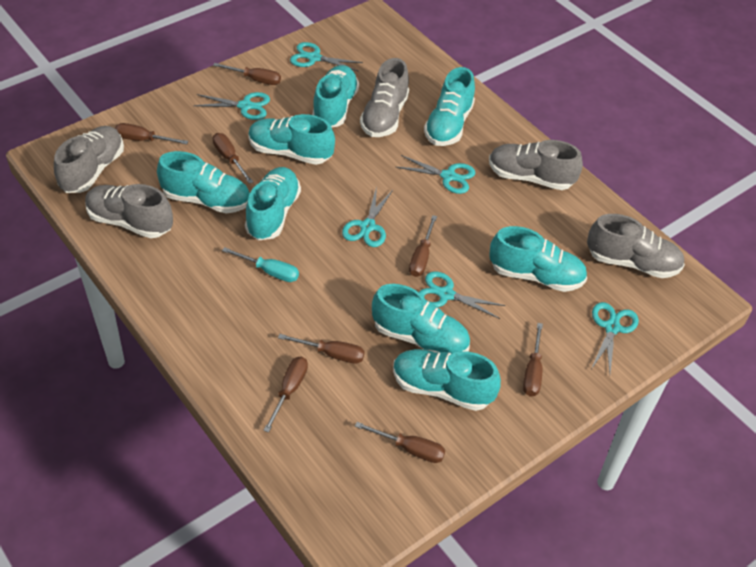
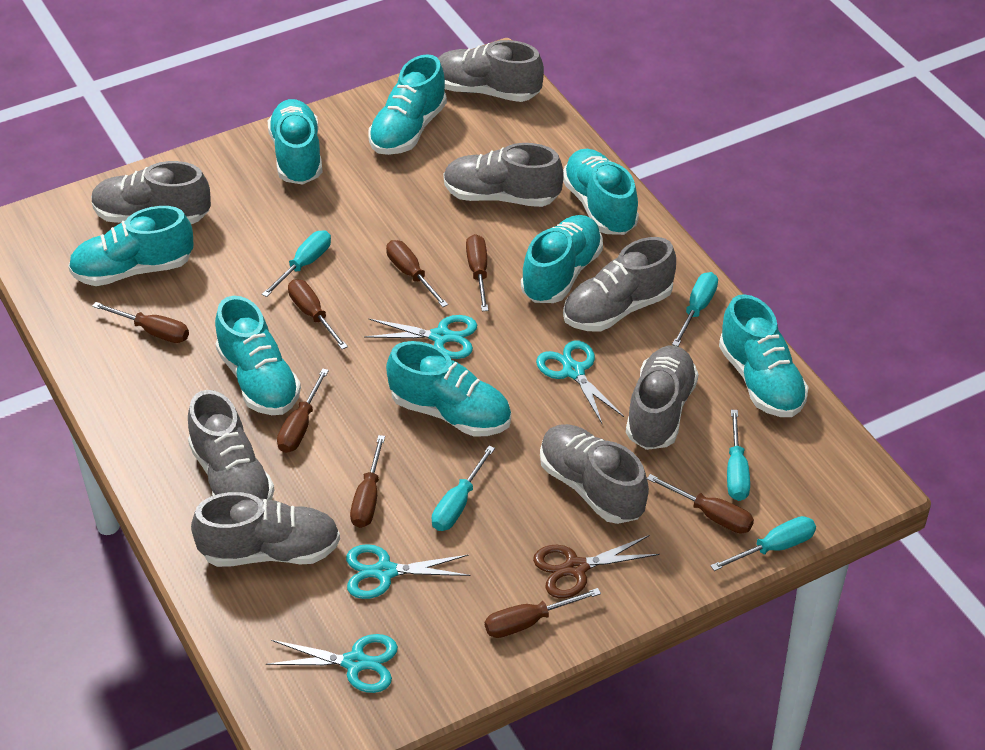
brown scissors: 0 -> 1
grey shoe: 5 -> 8
turquoise scissors: 6 -> 4
turquoise screwdriver: 1 -> 5

